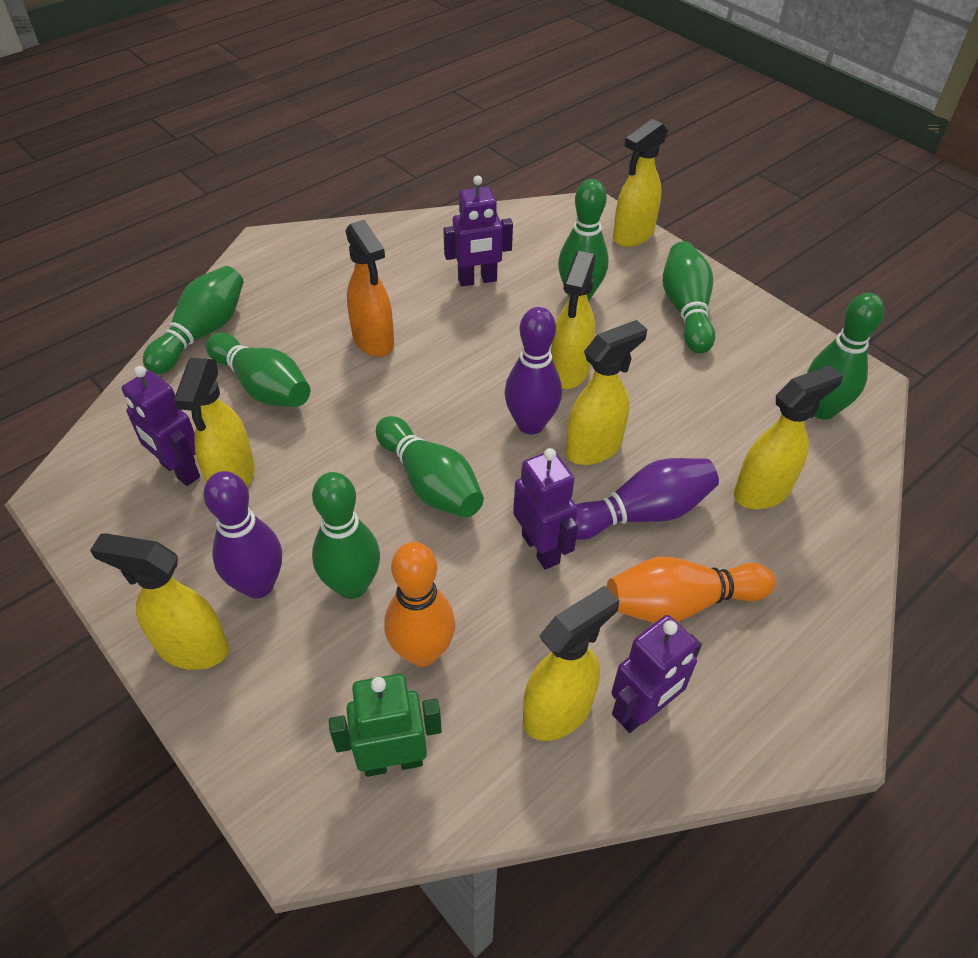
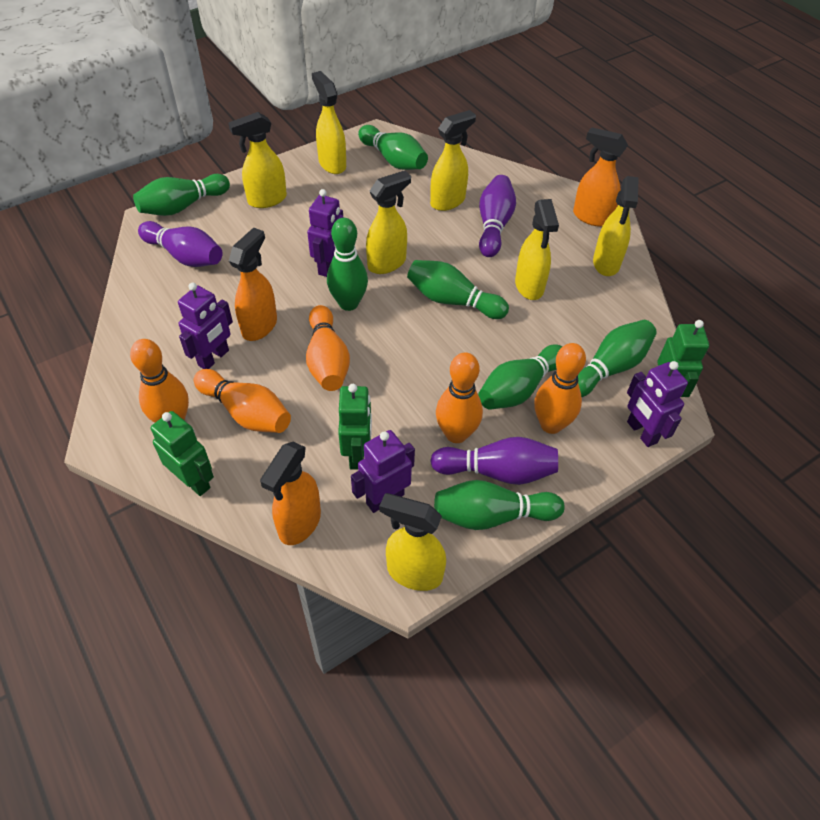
green robot: 1 -> 3
orange bowling pin: 2 -> 5
orange spray bottle: 1 -> 3

